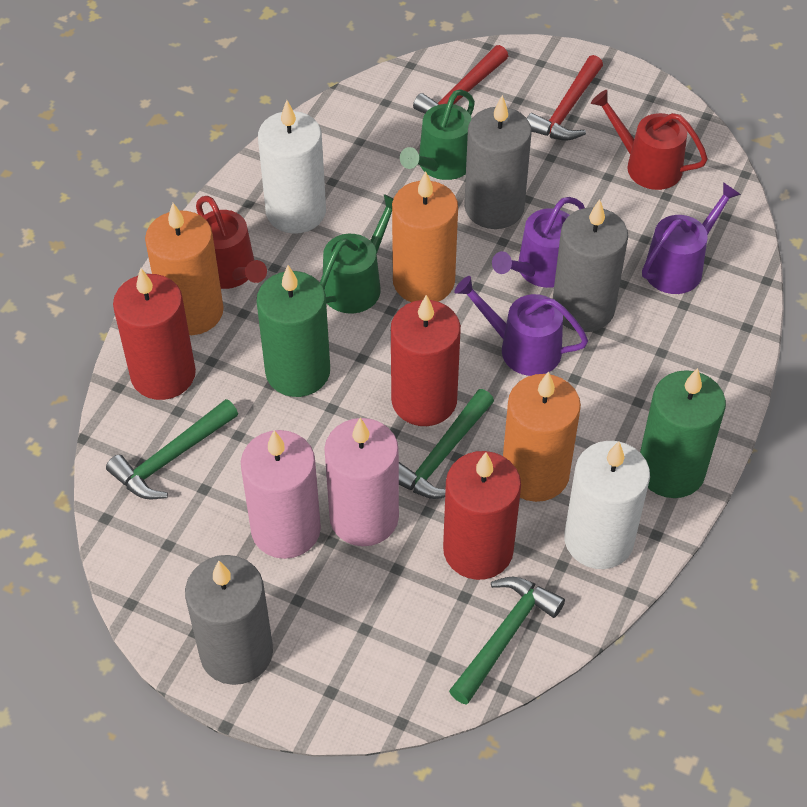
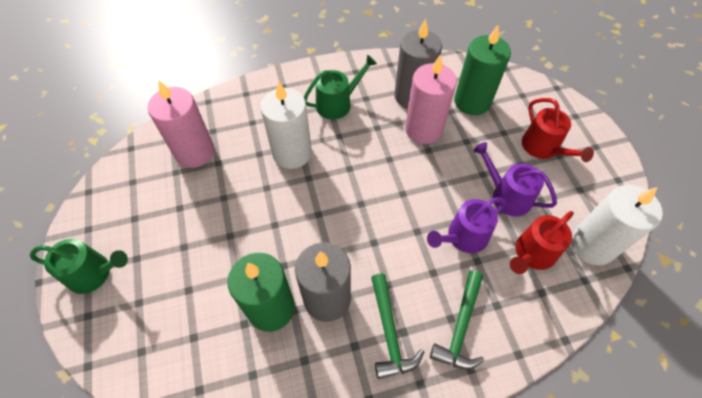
green hammer: 3 -> 2
grey candle: 3 -> 2
orange candle: 3 -> 0
purple watering can: 3 -> 2
red candle: 3 -> 0
red hammer: 2 -> 0

